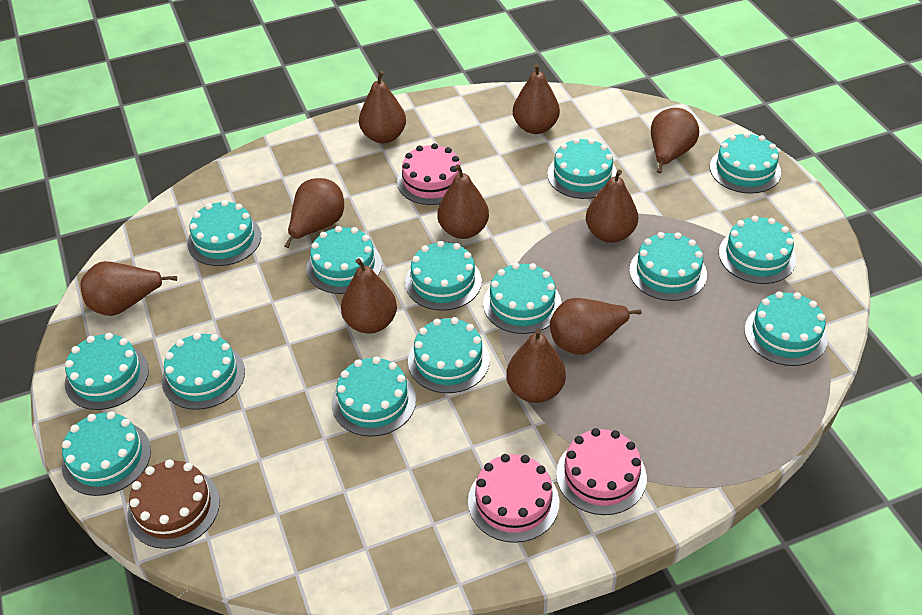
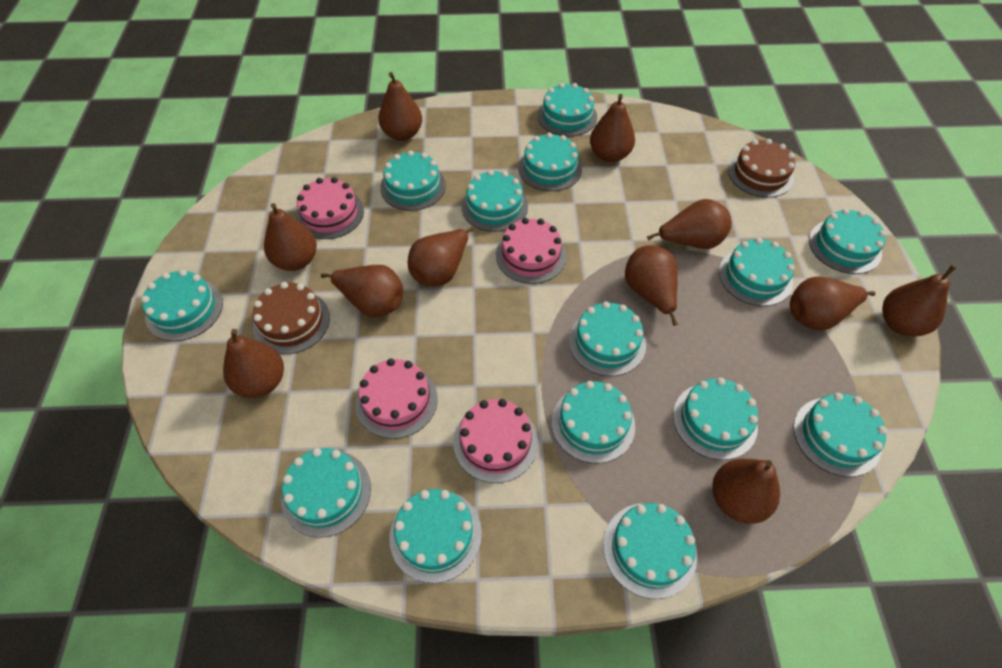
brown cake: 1 -> 2
brown pear: 10 -> 11
pink cake: 3 -> 4

